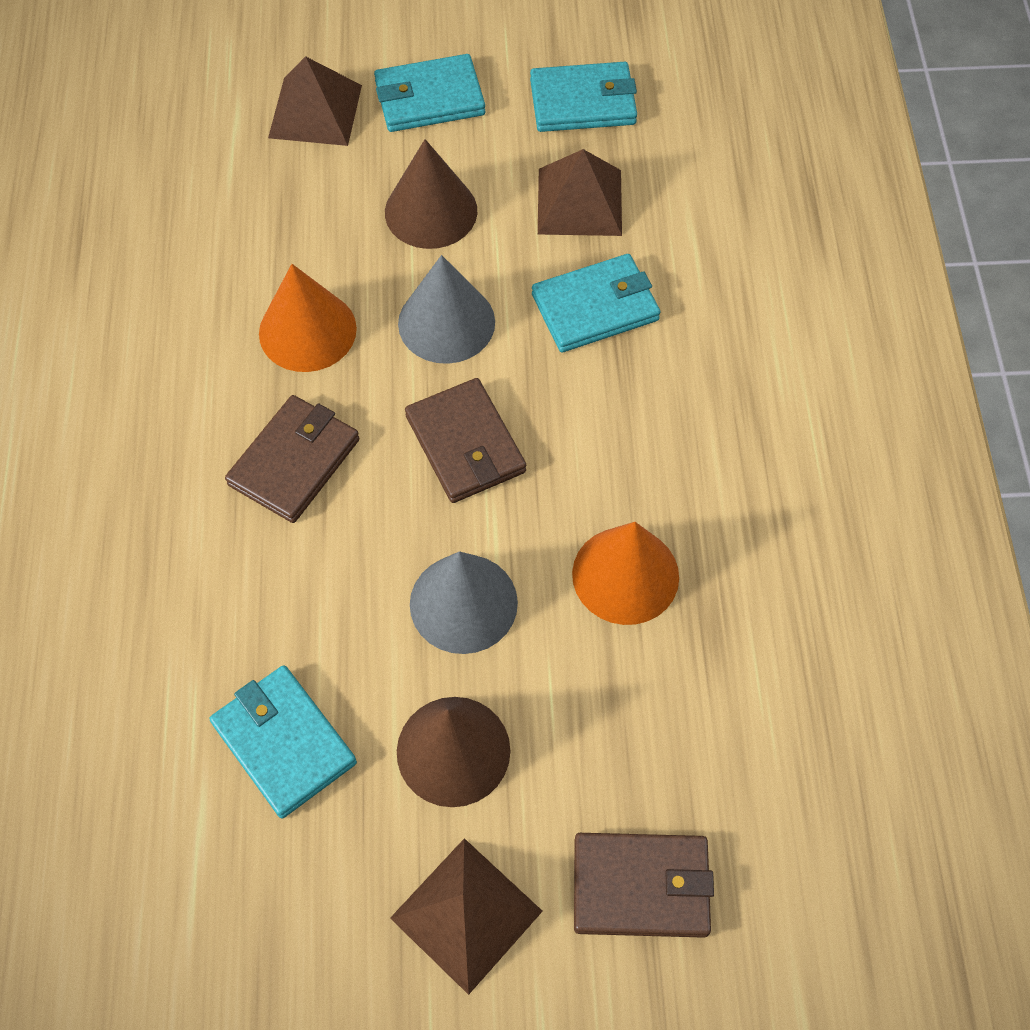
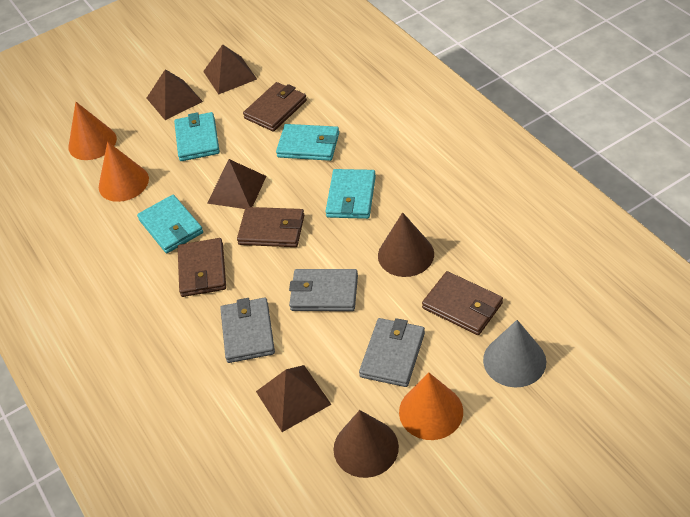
brown pyramid: 3 -> 4
brown wallet: 3 -> 4
grey cone: 2 -> 1
grey wallet: 0 -> 3
orange cone: 2 -> 3

